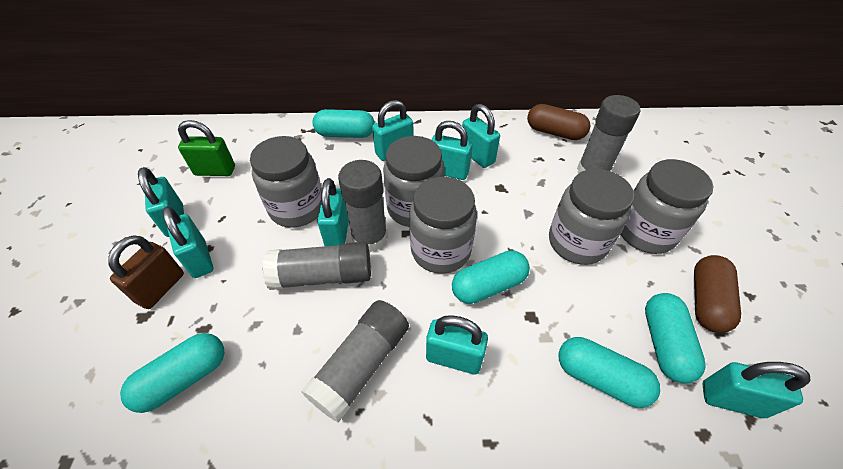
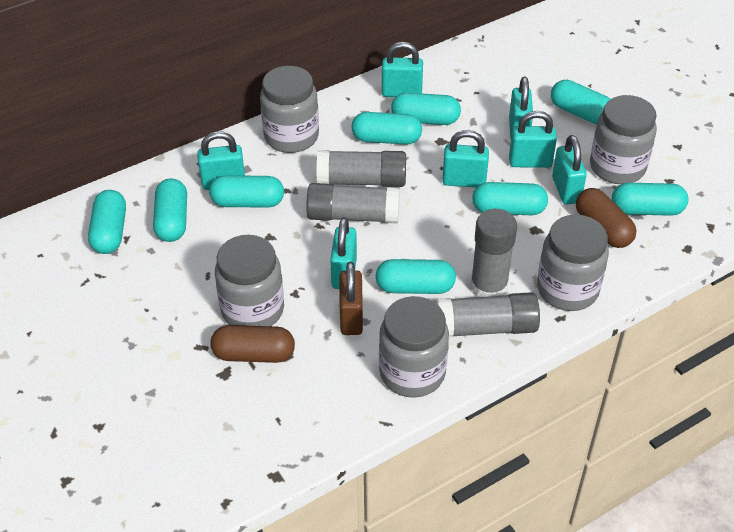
green padlock: 1 -> 0
turquoise capsule: 5 -> 9
turquoise padlock: 8 -> 7

